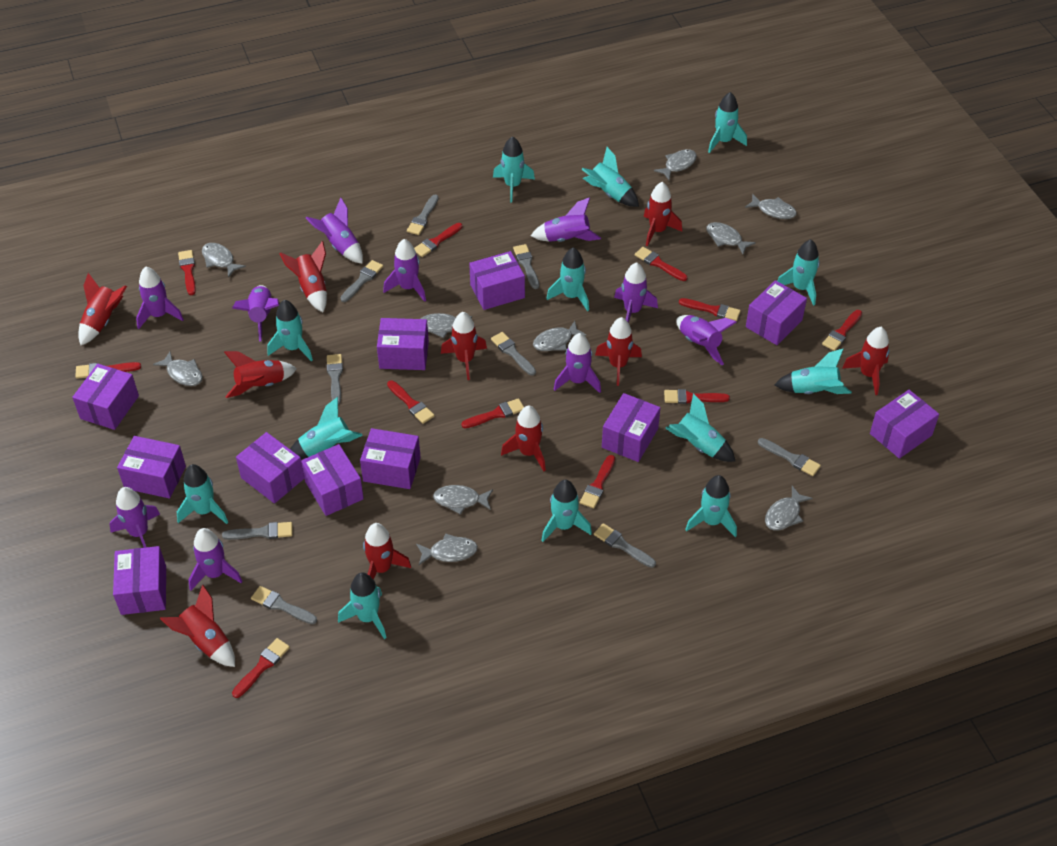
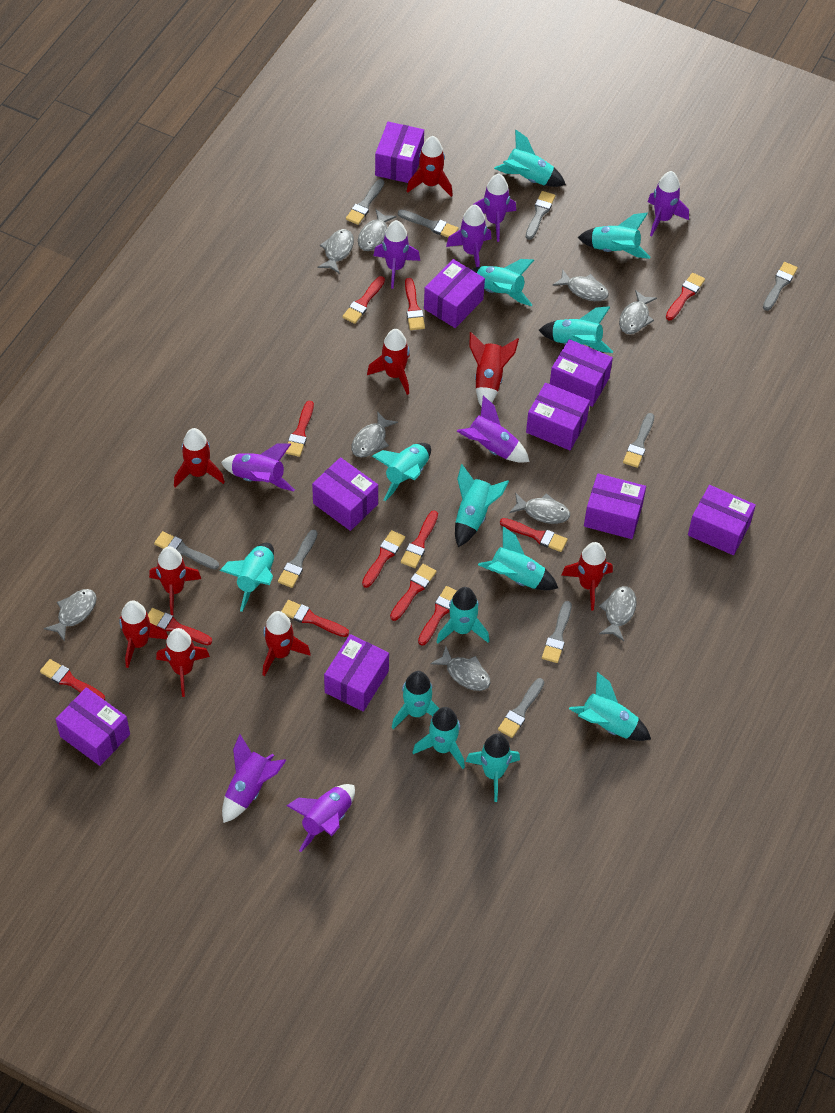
grey fish: 10 -> 9
purple box: 11 -> 9
purple rocket: 10 -> 8
red brush: 11 -> 12
red rocket: 10 -> 9

